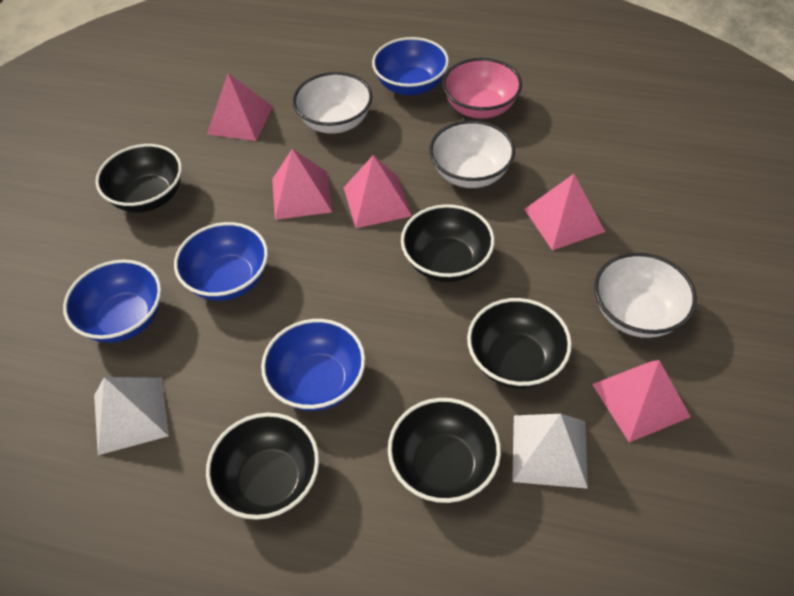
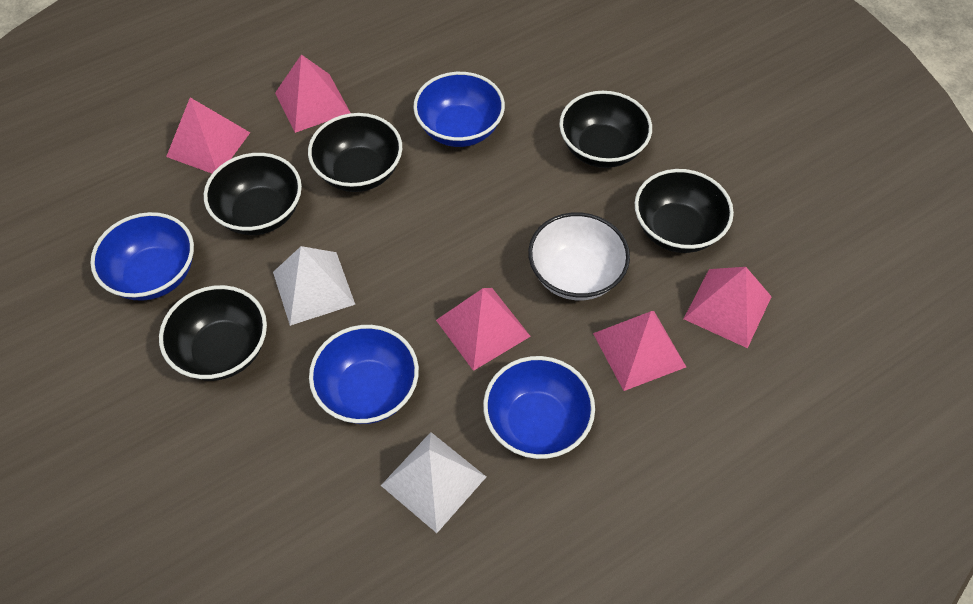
pink bowl: 1 -> 0
white bowl: 3 -> 1

